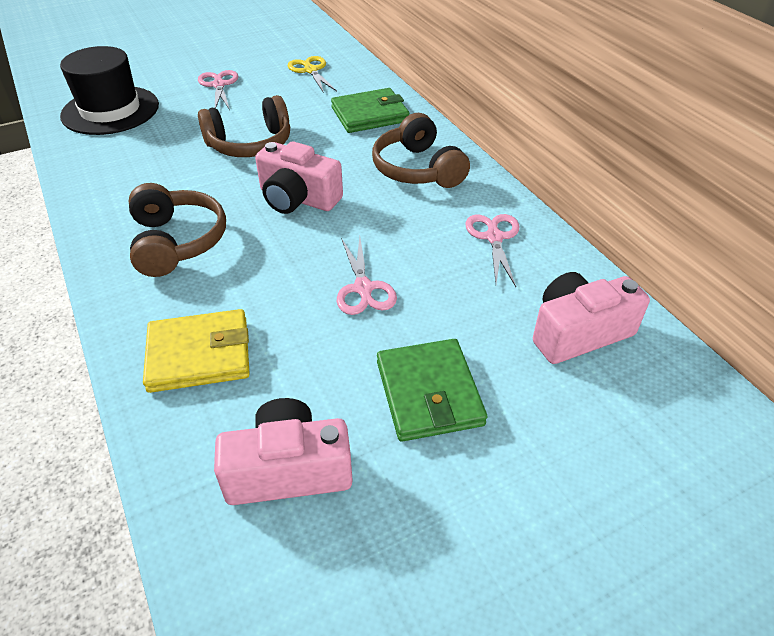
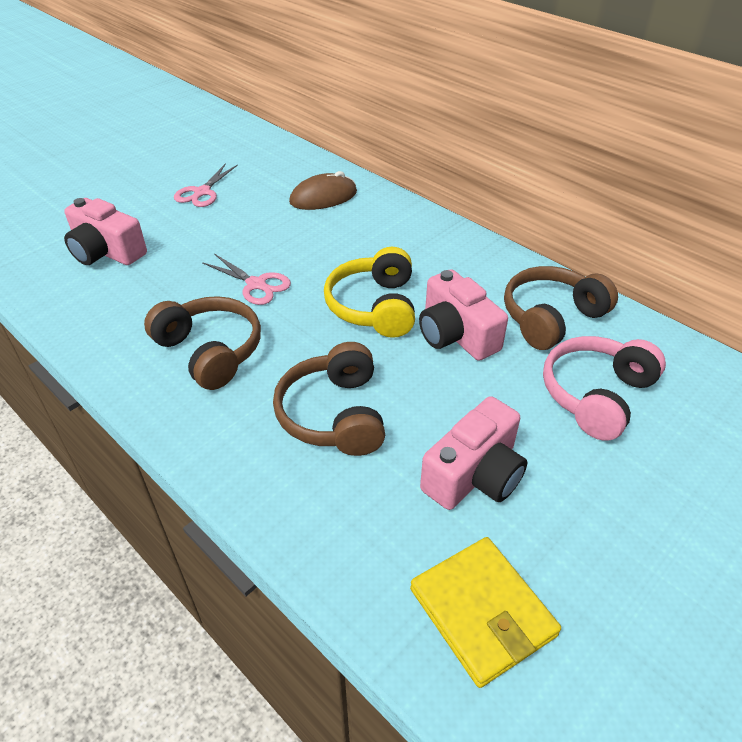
black hat: 1 -> 0
brown mouse: 0 -> 1
green wallet: 2 -> 0
pink headphones: 0 -> 1
pink scissors: 3 -> 2
yellow headphones: 0 -> 1
yellow scissors: 1 -> 0

